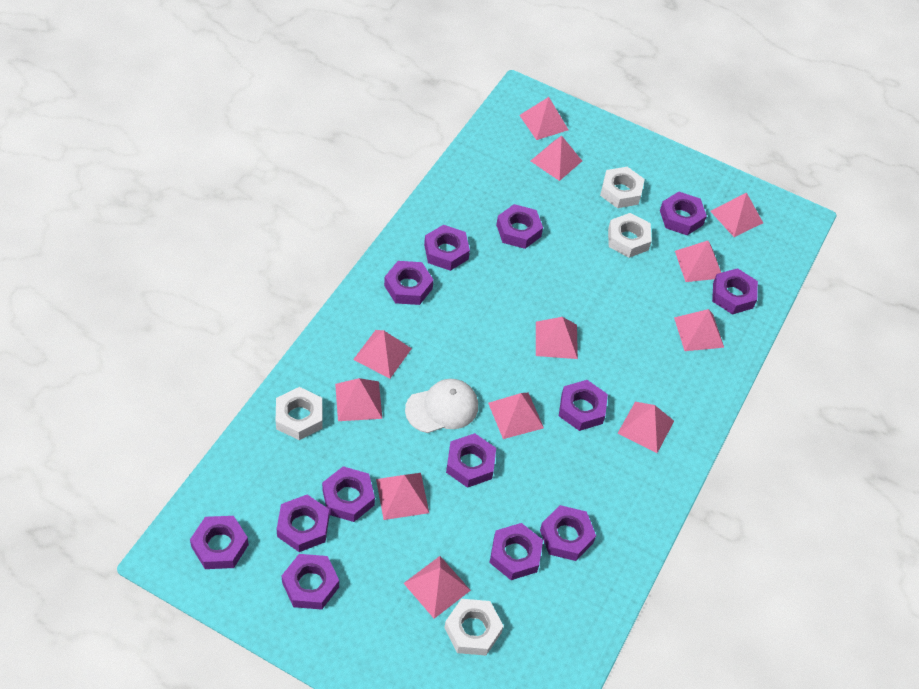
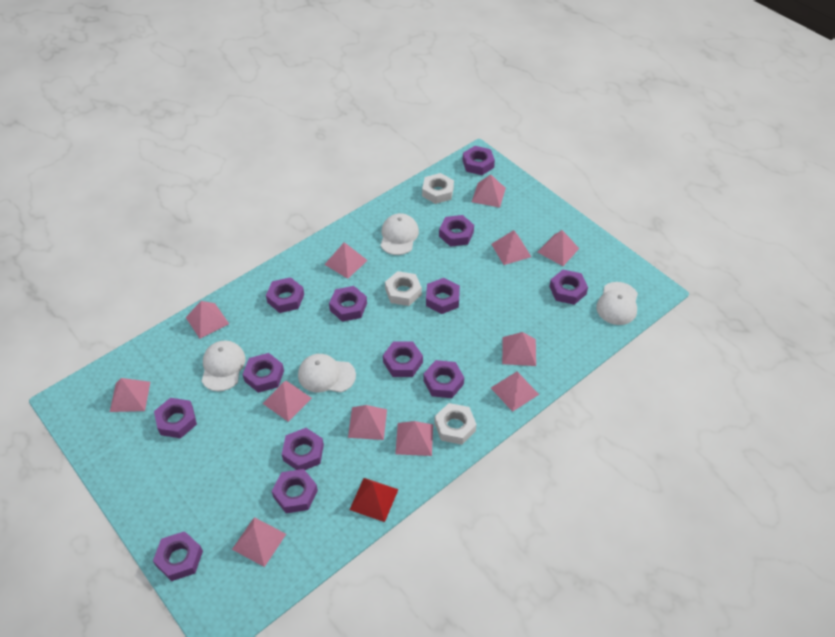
red pyramid: 0 -> 1
white cap: 1 -> 4
white nut: 4 -> 3

